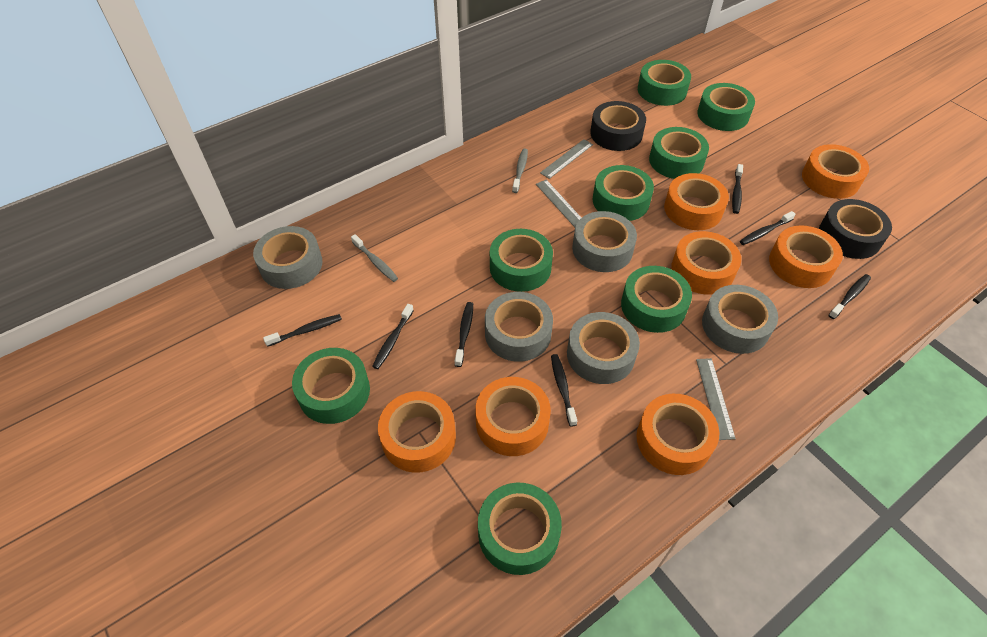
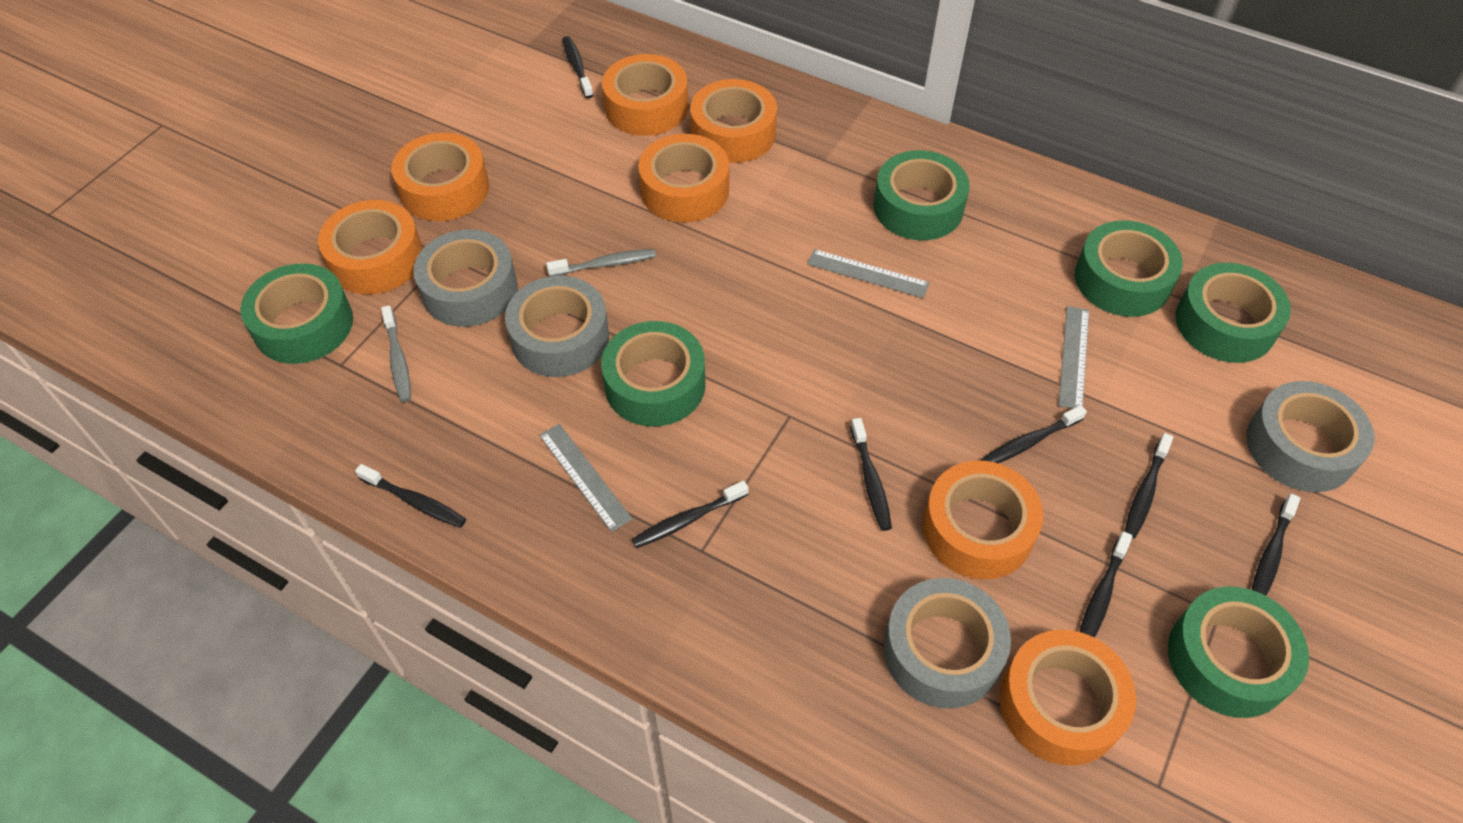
black tape: 2 -> 0
black toothbrush: 7 -> 8
green tape: 8 -> 6
grey tape: 5 -> 4

